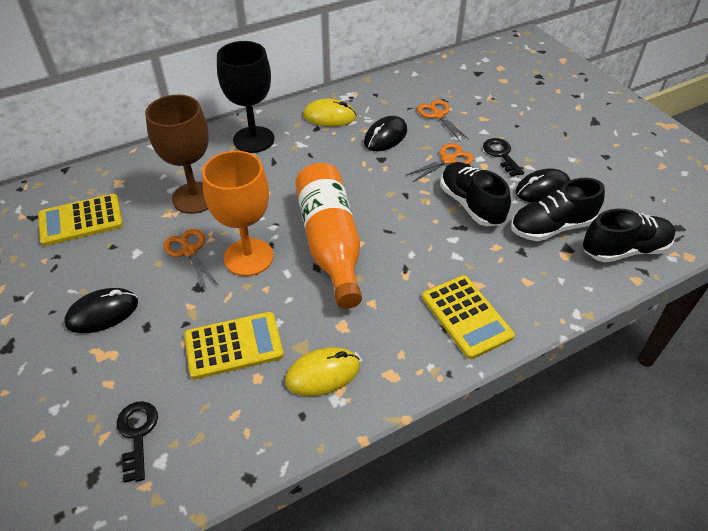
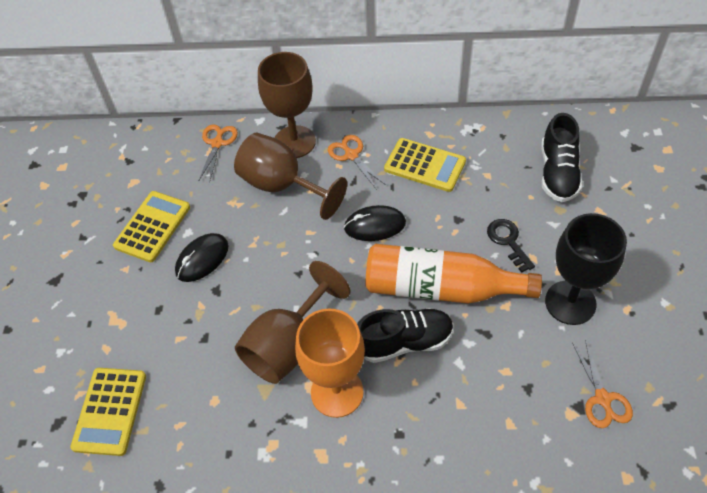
black key: 2 -> 1
black mouse: 3 -> 2
black shoe: 3 -> 2
brown goblet: 1 -> 3
yellow mouse: 2 -> 0

